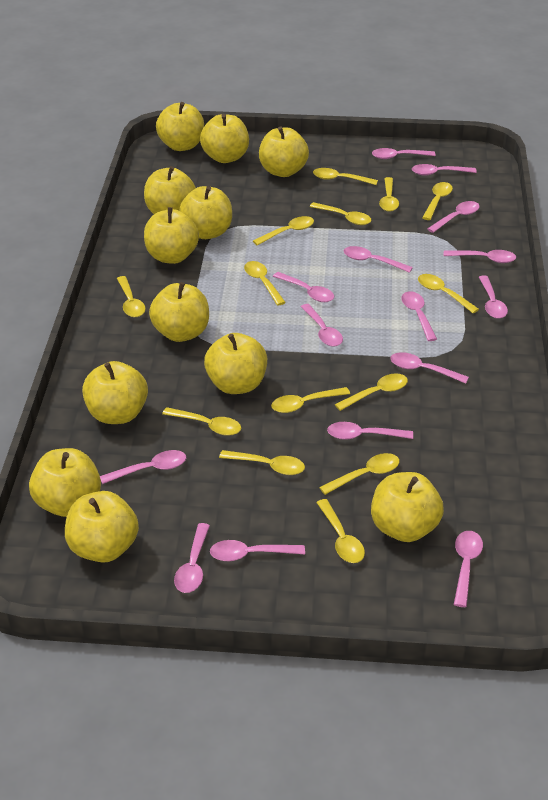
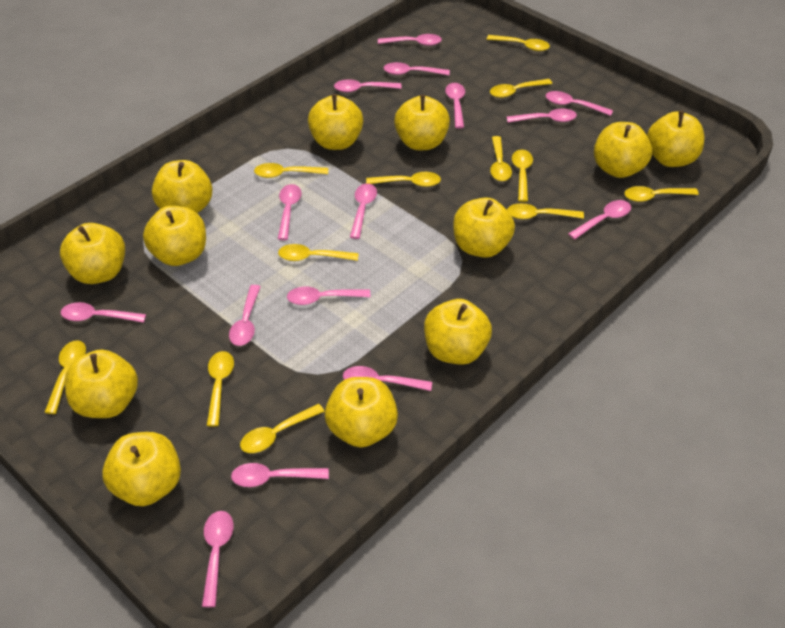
yellow spoon: 14 -> 12

